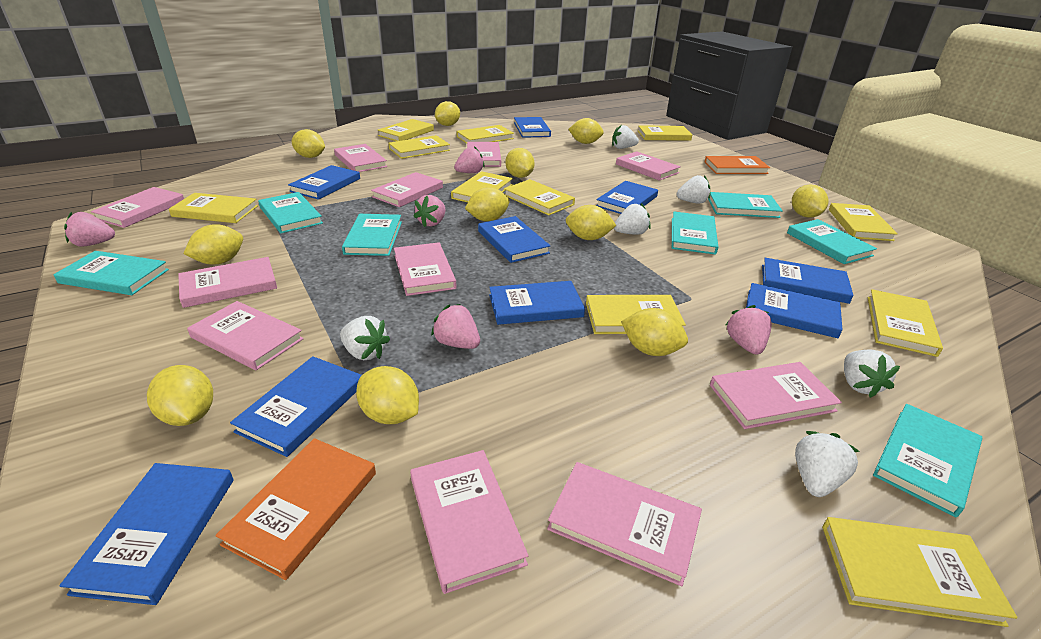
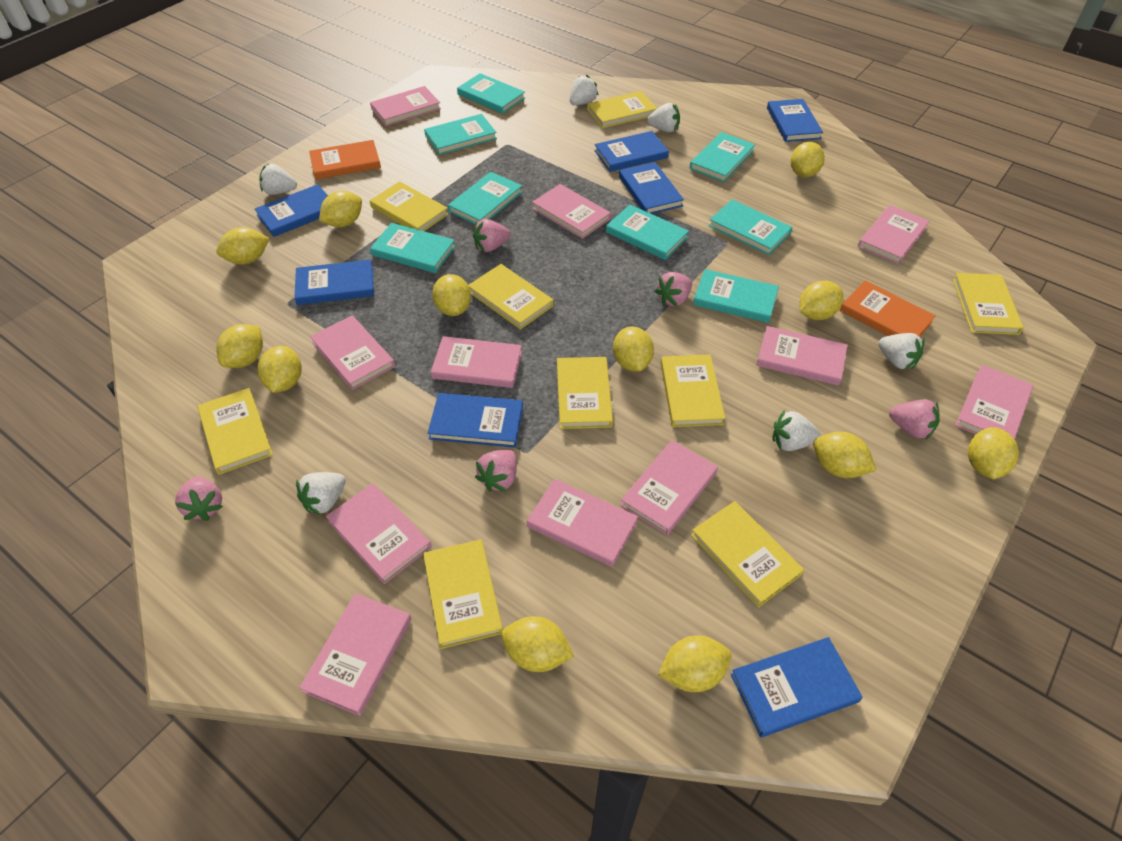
blue book: 9 -> 7
turquoise book: 7 -> 8
yellow book: 11 -> 9
yellow lemon: 11 -> 12

